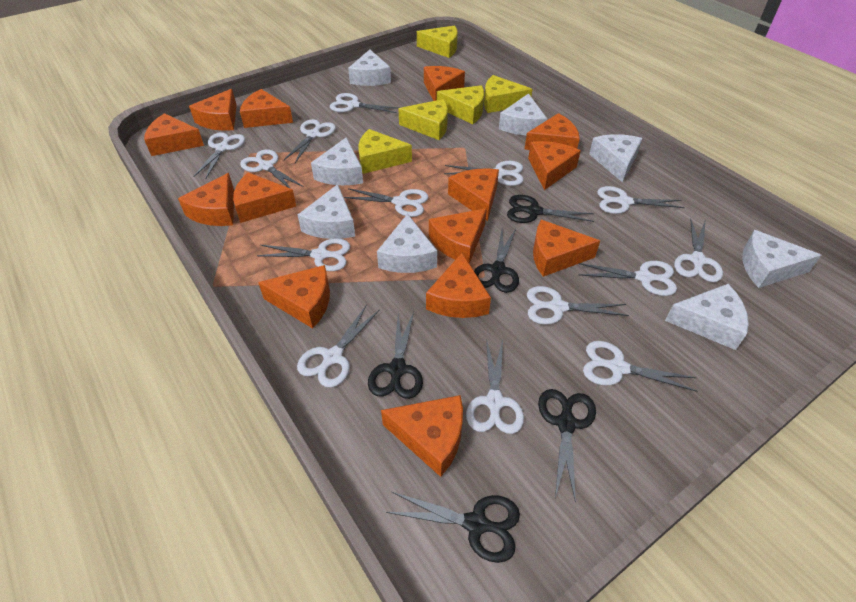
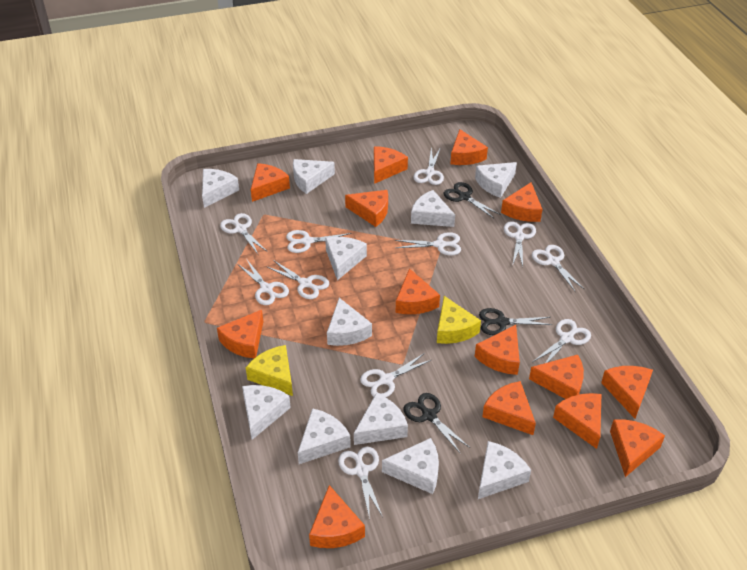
black scissors: 5 -> 3
white cheese: 8 -> 11
white scissors: 14 -> 11
yellow cheese: 5 -> 2

